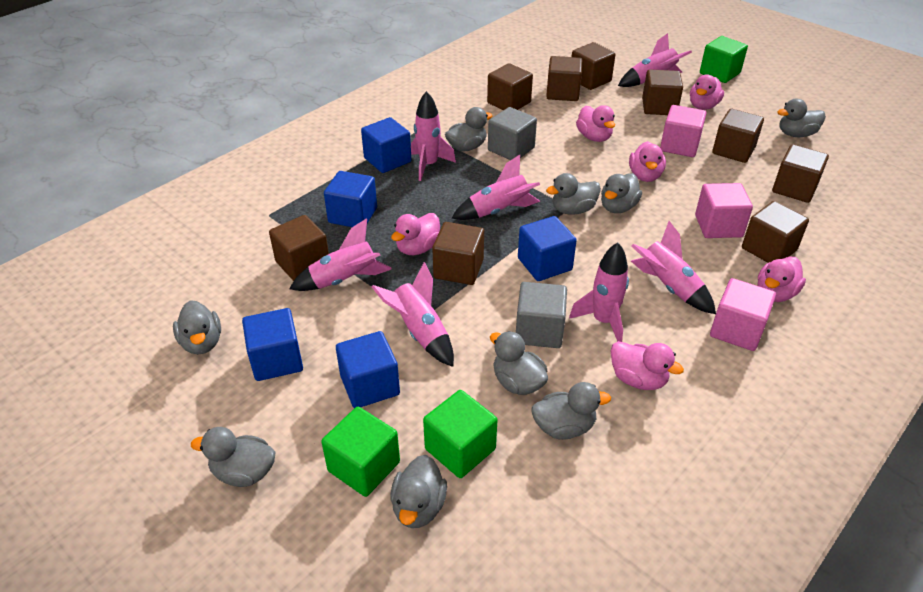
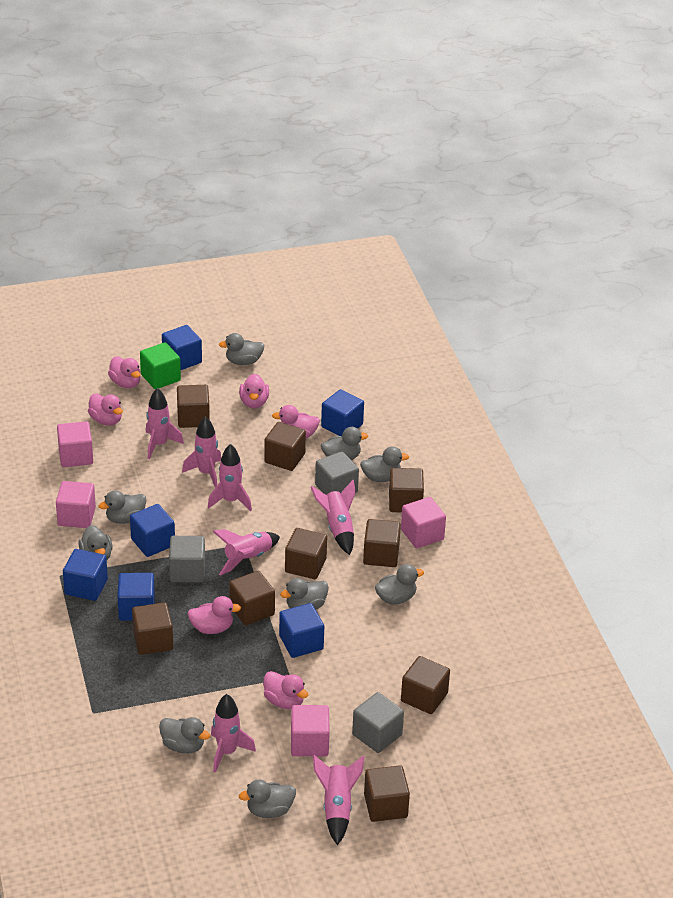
blue cube: 5 -> 6
green cube: 3 -> 1
grey cube: 2 -> 3
pink cube: 3 -> 4

